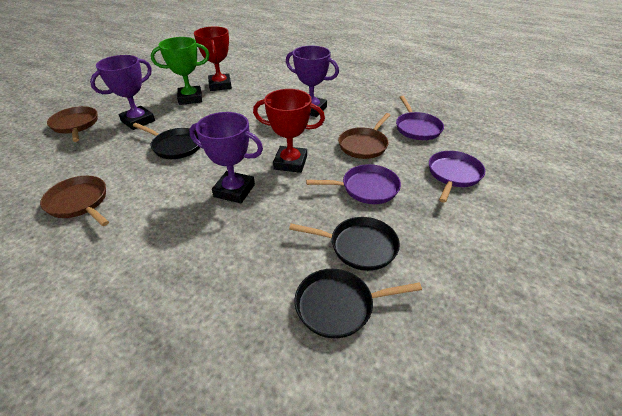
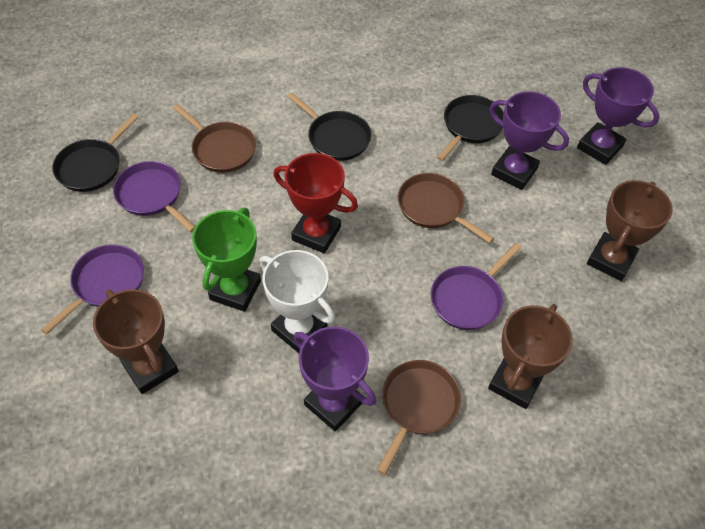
brown trophy: 0 -> 3
red trophy: 2 -> 1
white trophy: 0 -> 1

